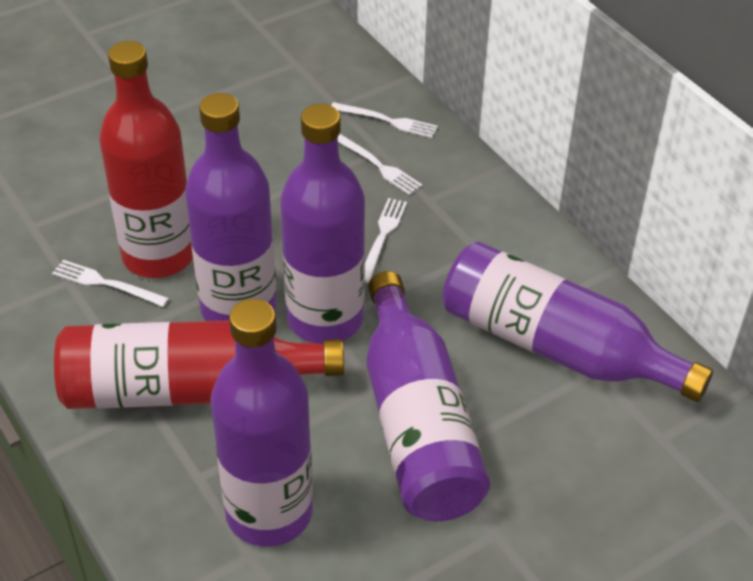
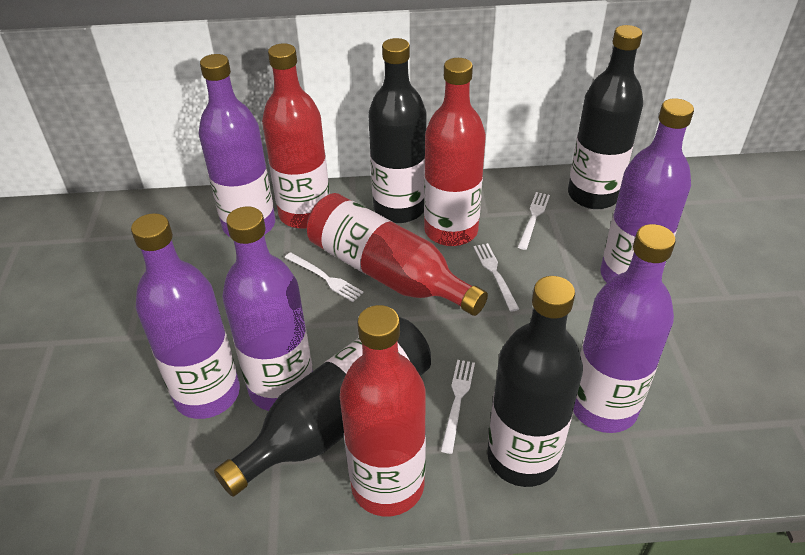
black bottle: 0 -> 4
red bottle: 2 -> 4

